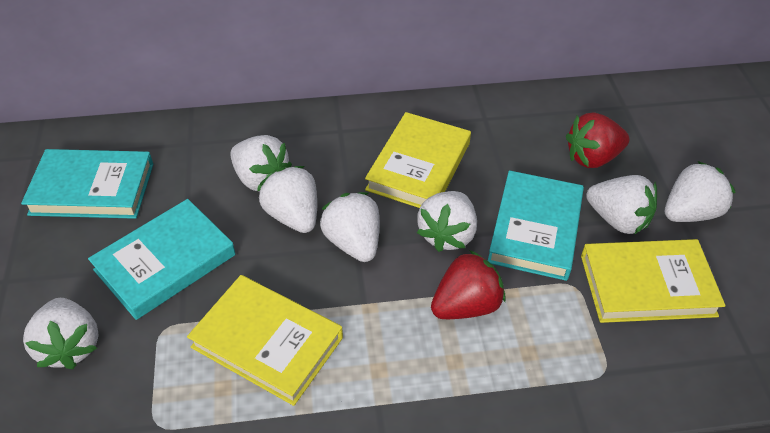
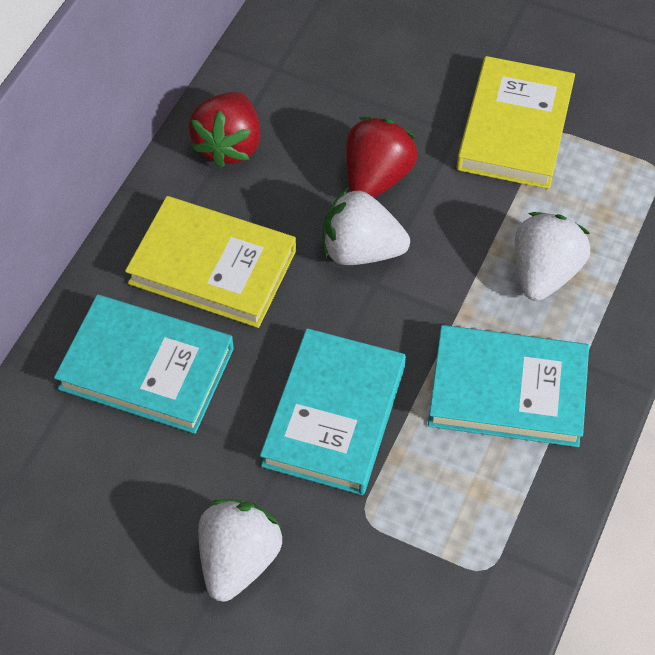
white strawberry: 7 -> 3
yellow book: 3 -> 2

